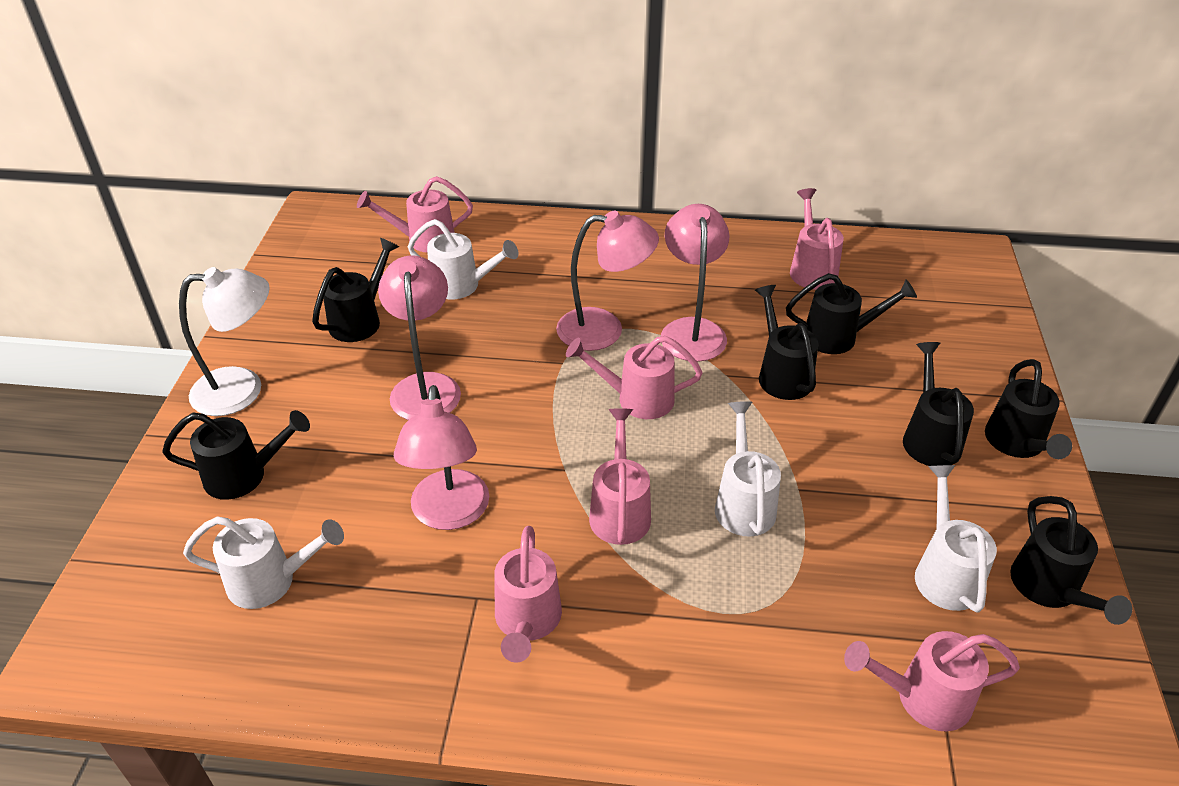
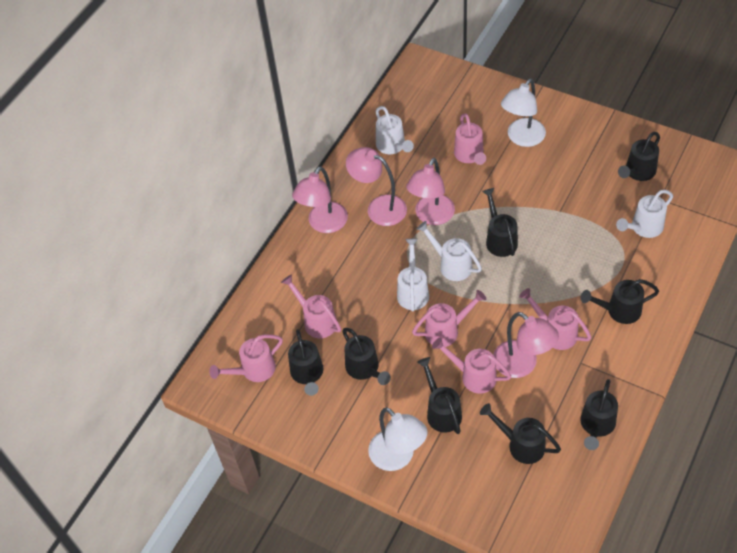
black watering can: 7 -> 8
white lamp: 1 -> 2

